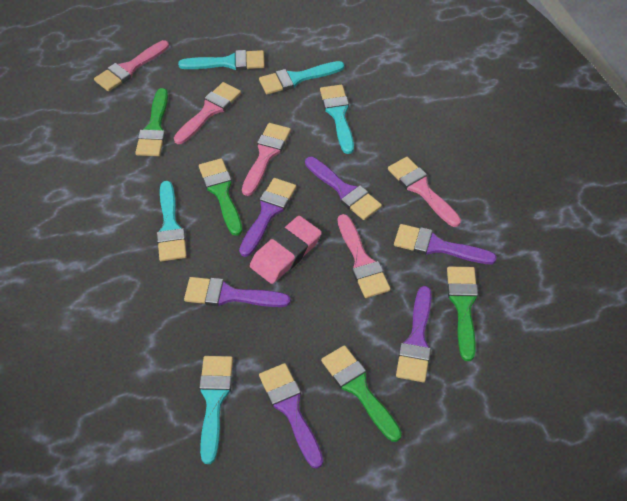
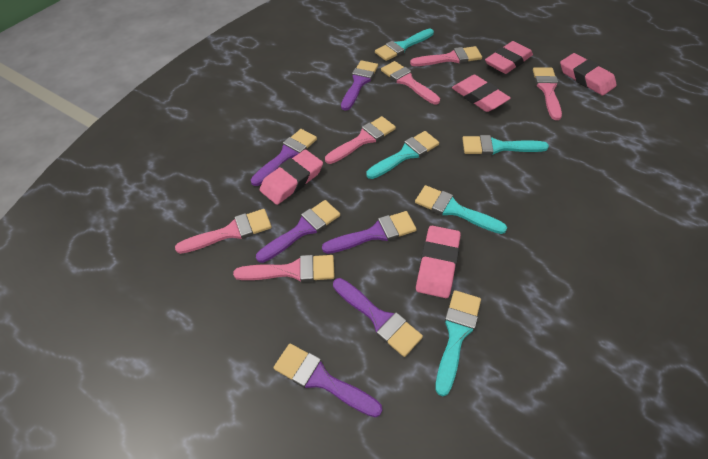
green brush: 4 -> 0
pink brush: 5 -> 6
pink eraser: 1 -> 5

